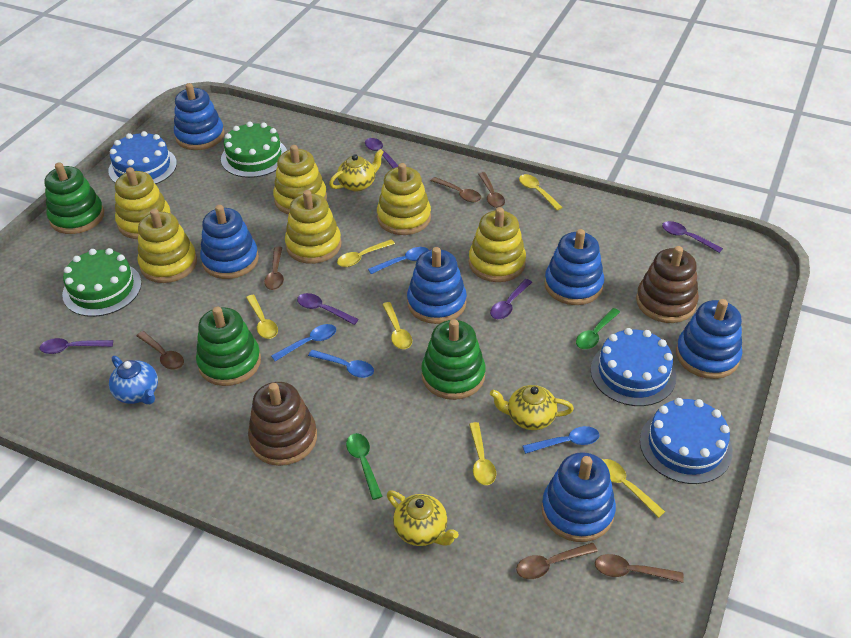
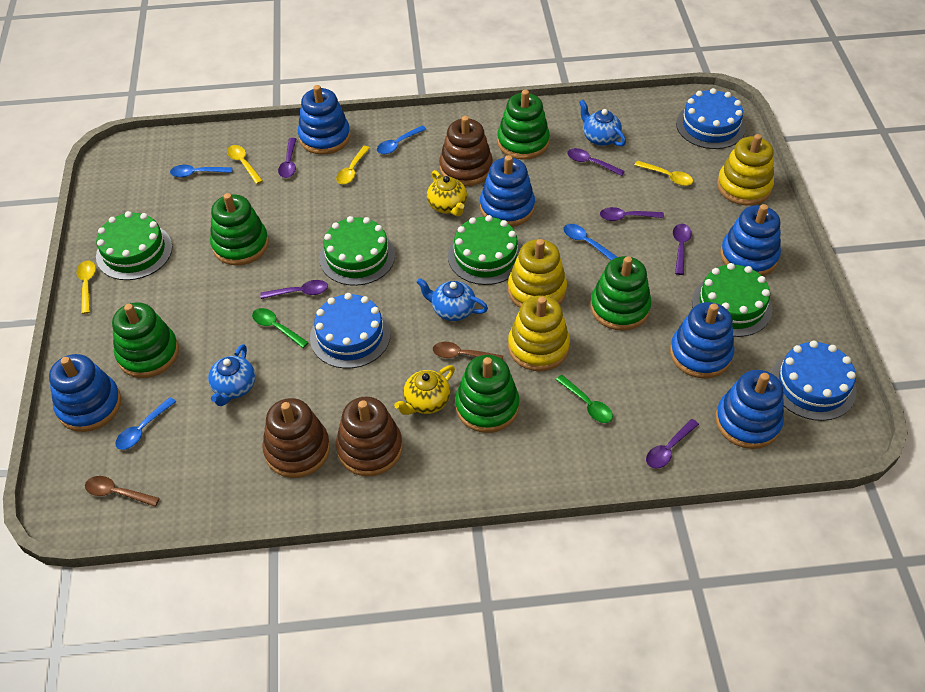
blue teapot: 1 -> 3
brown spoon: 6 -> 2
brown stacking toy: 2 -> 3
green cake: 2 -> 4
green stacking toy: 3 -> 5
purple spoon: 5 -> 6
yellow spoon: 6 -> 4
yellow stacking toy: 6 -> 3
yellow teapot: 3 -> 2

